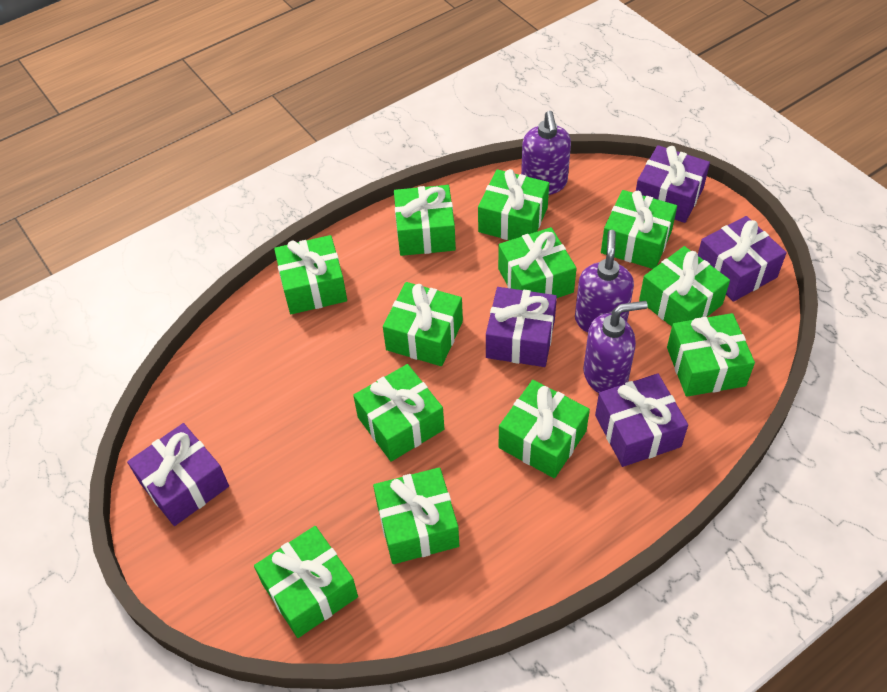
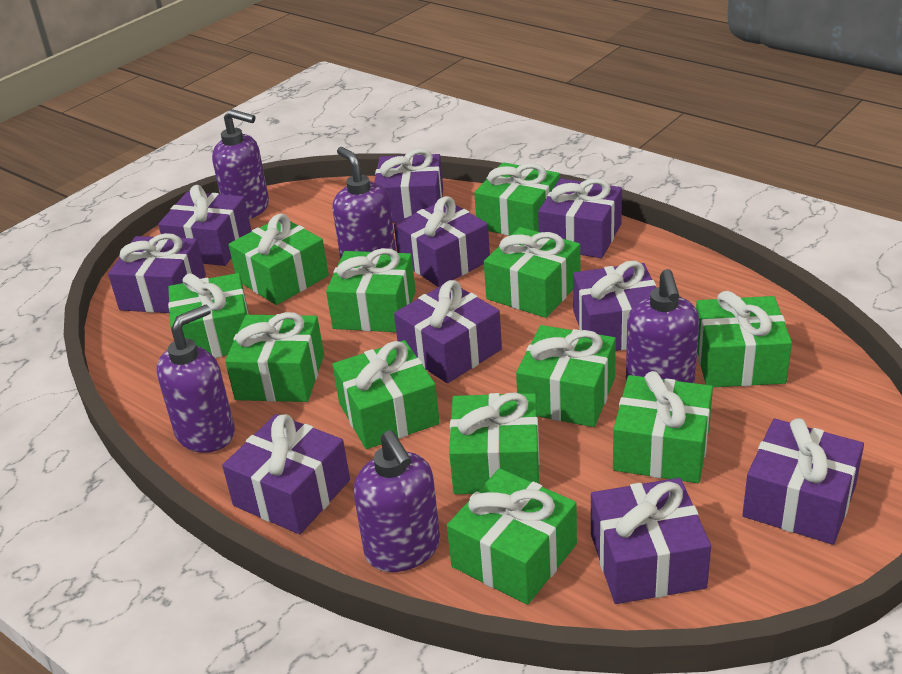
purple gift: 5 -> 10
purple soap dispenser: 3 -> 5

